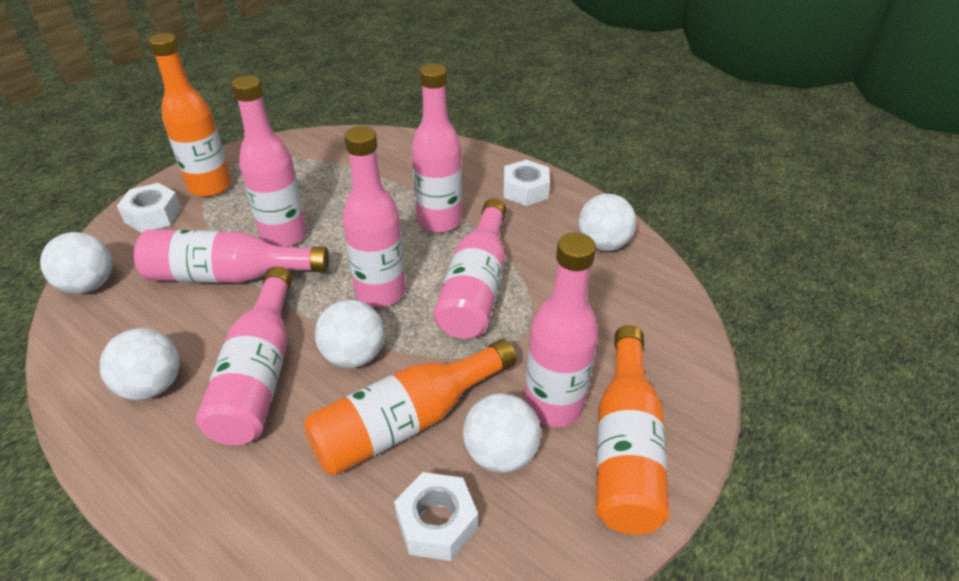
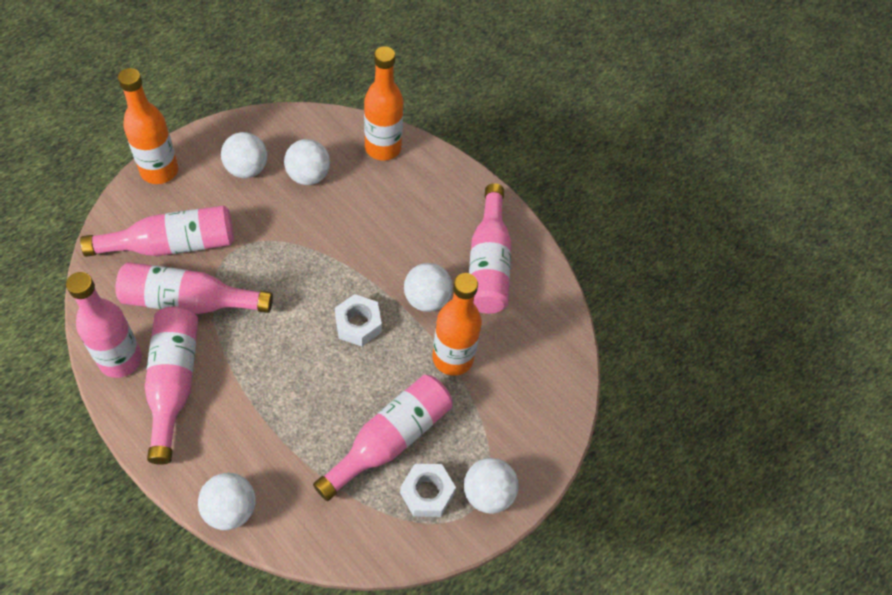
pink bottle: 7 -> 6
white nut: 3 -> 2

